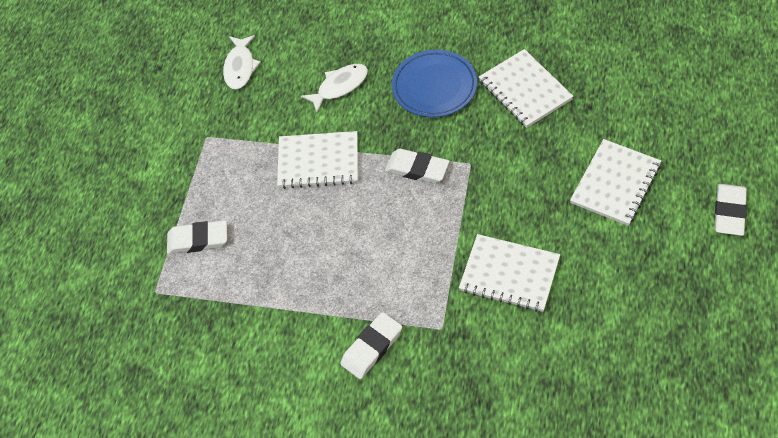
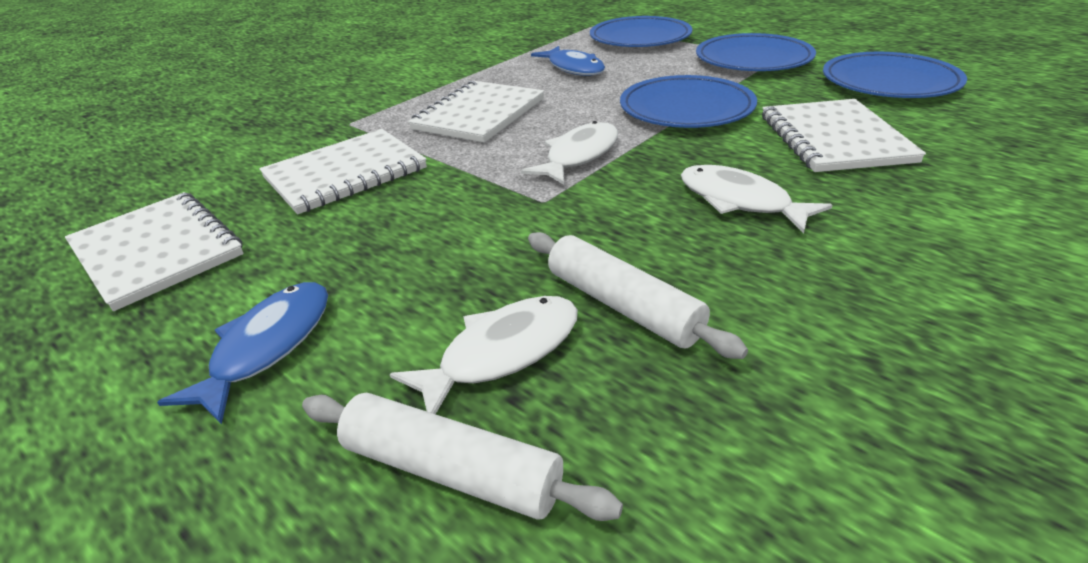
blue fish: 0 -> 2
blue plate: 1 -> 4
white eraser: 4 -> 0
white fish: 2 -> 3
white rolling pin: 0 -> 2

